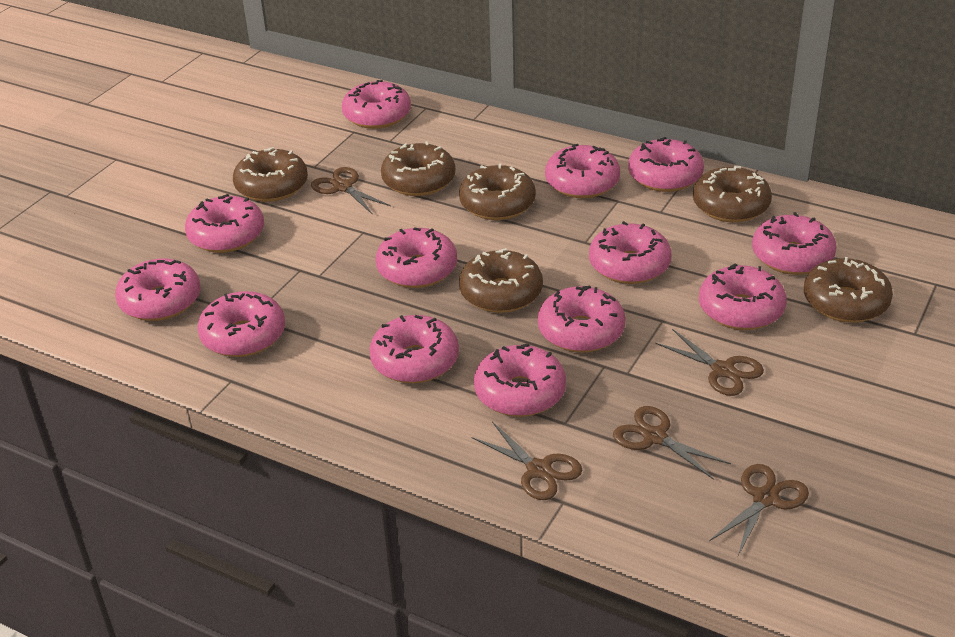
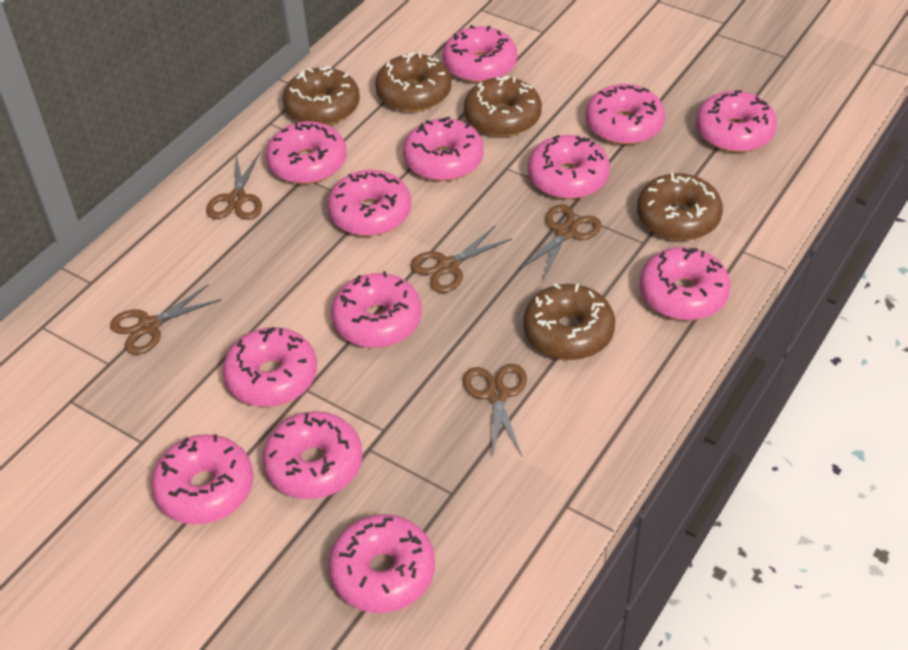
brown donut: 6 -> 5

